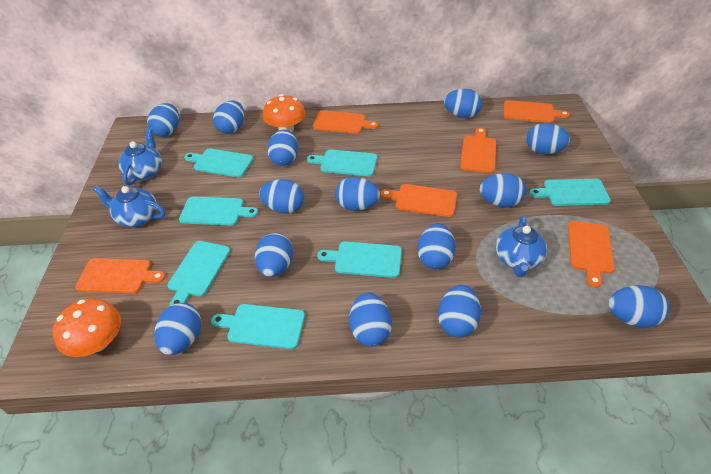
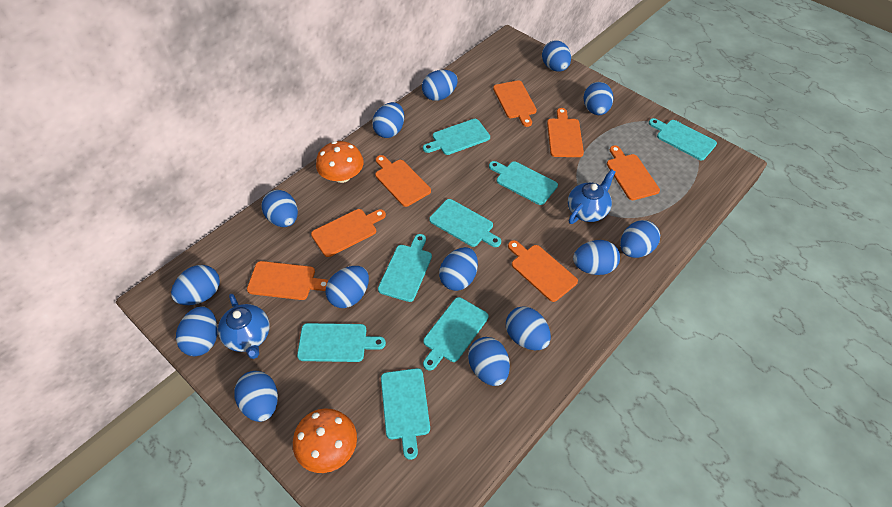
blue teapot: 3 -> 2
orange cutting board: 6 -> 7
turquoise cutting board: 7 -> 8

